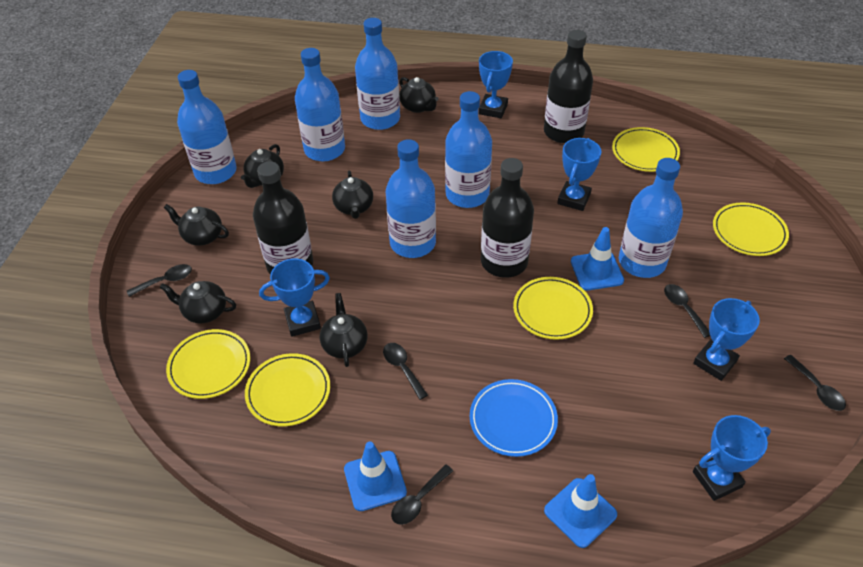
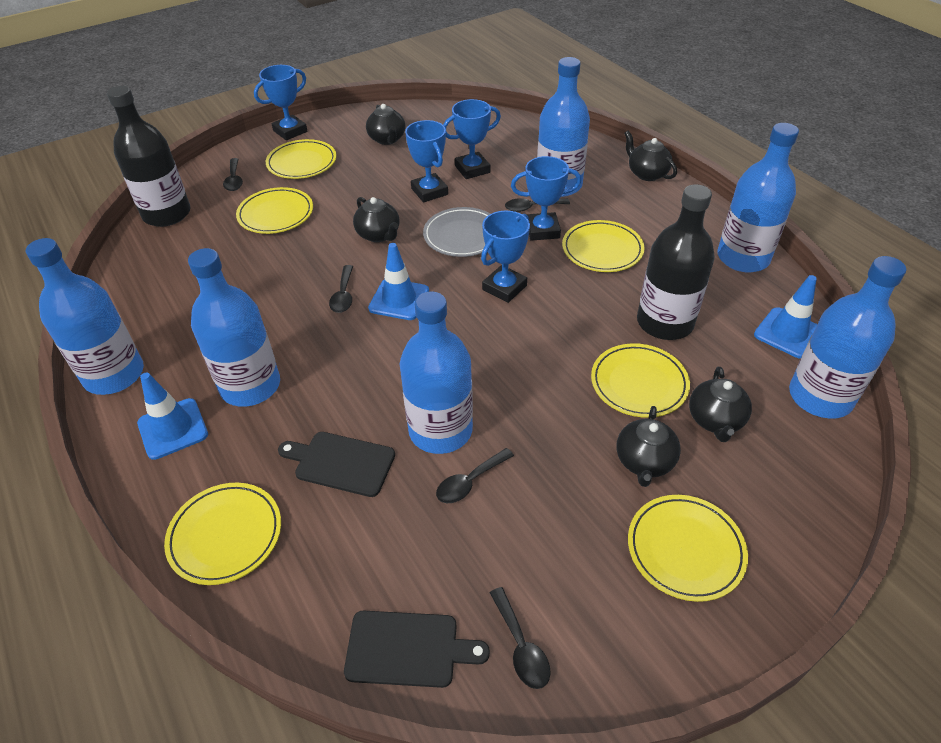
black bottle: 3 -> 2
black cutting board: 0 -> 2
black teapot: 6 -> 5
blue plate: 1 -> 0
grey plate: 0 -> 1
yellow plate: 5 -> 6

